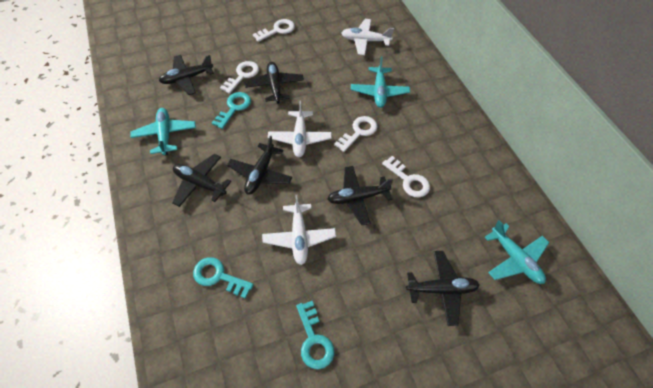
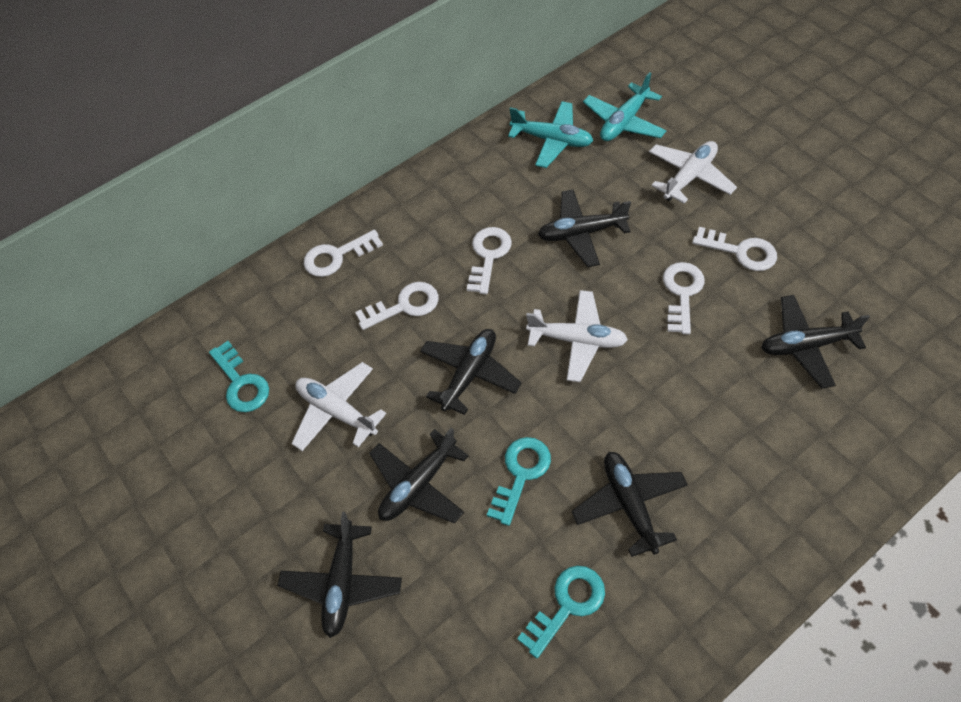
turquoise plane: 3 -> 2
white key: 4 -> 5

